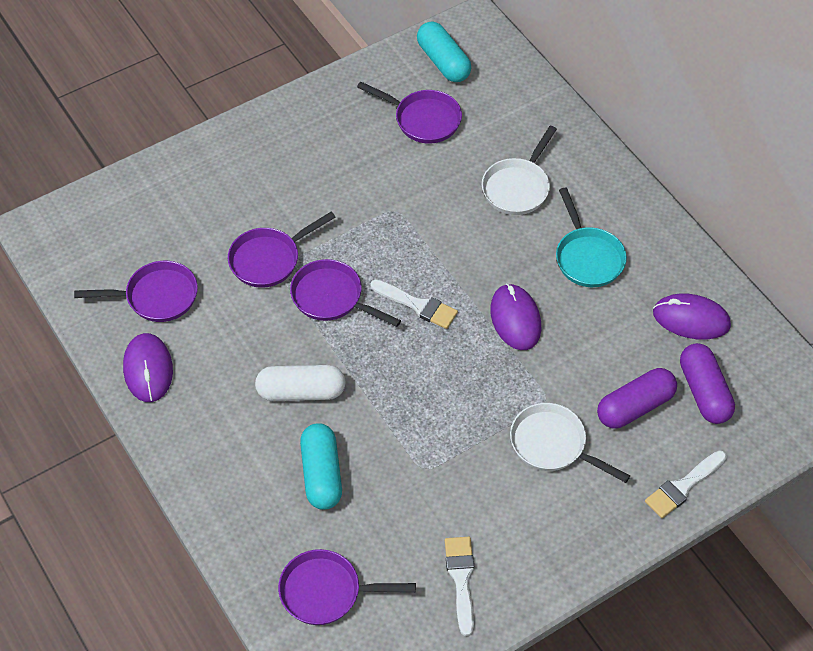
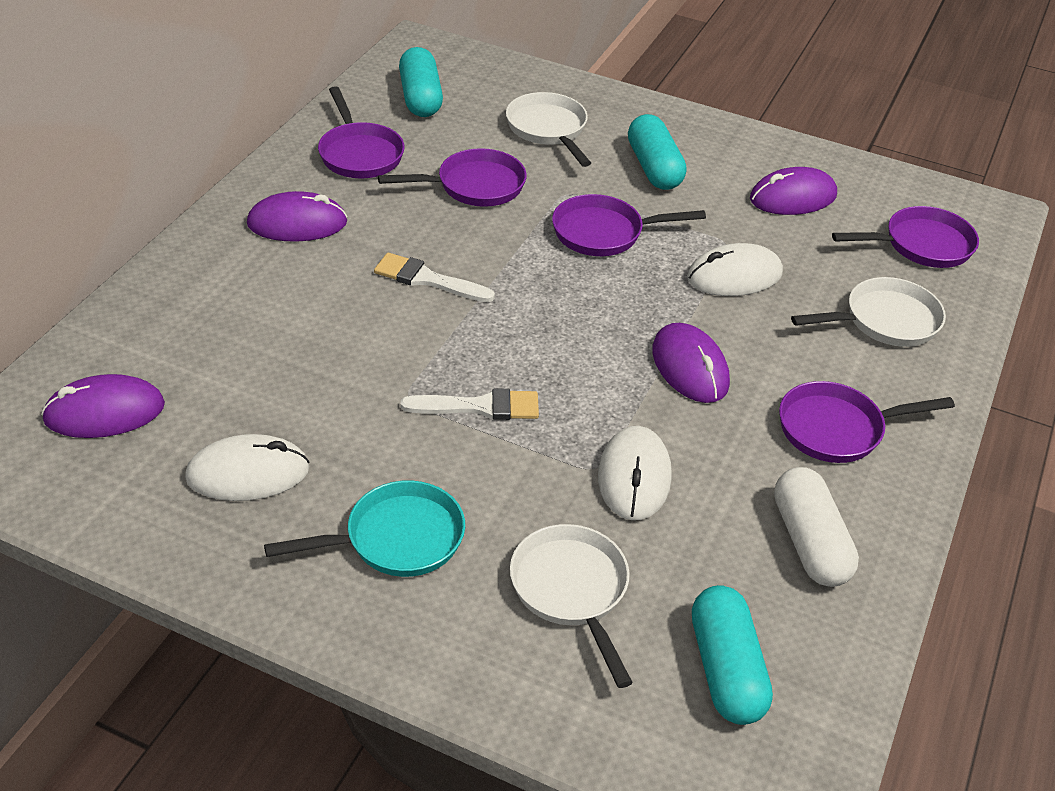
purple capsule: 2 -> 0
purple mouse: 3 -> 4
turquoise capsule: 2 -> 3
white brush: 3 -> 2
white mouse: 0 -> 3
white pan: 2 -> 3

